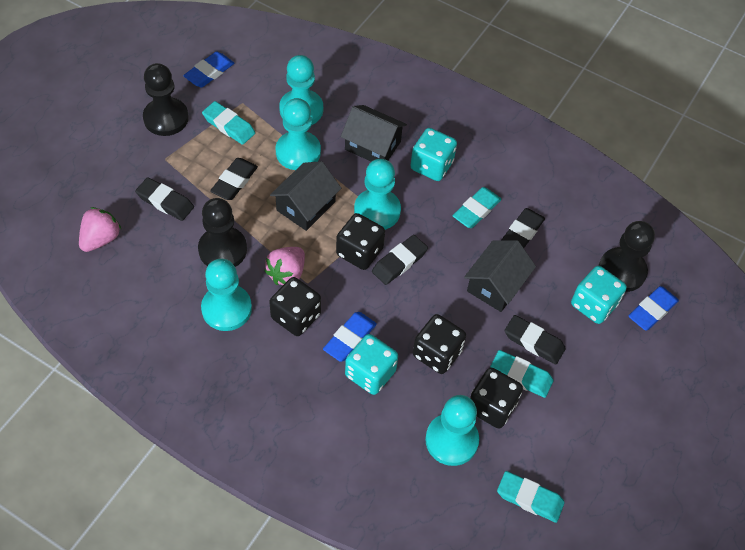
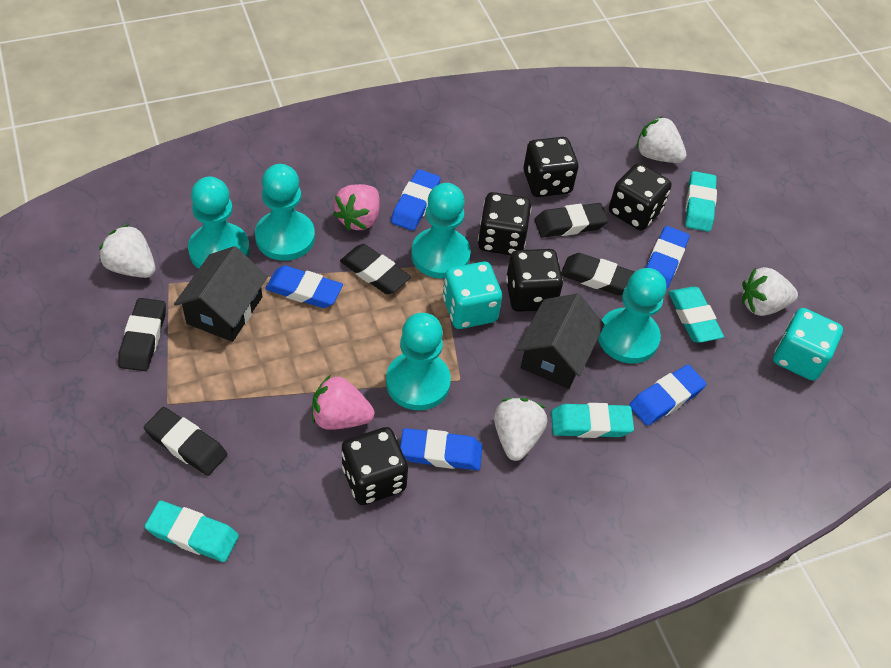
black dice: 4 -> 5
black house: 3 -> 2
black pawn: 3 -> 0
blue eraser: 3 -> 5
turquoise dice: 3 -> 2
white strawberry: 0 -> 4

